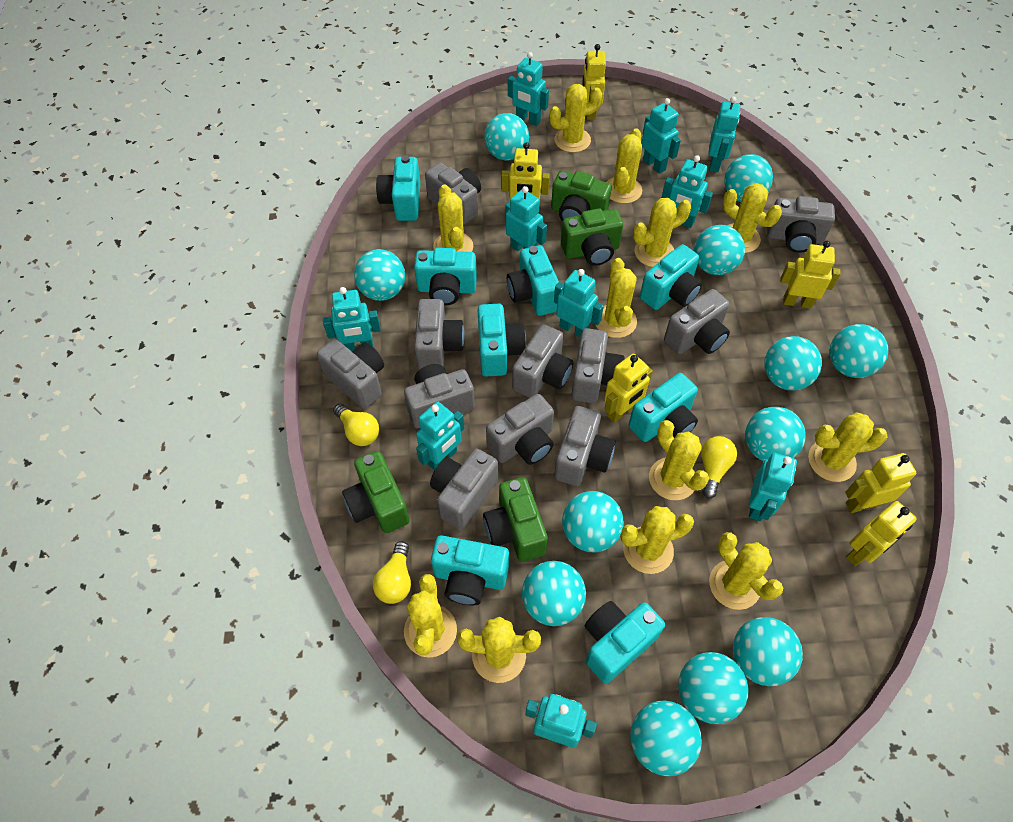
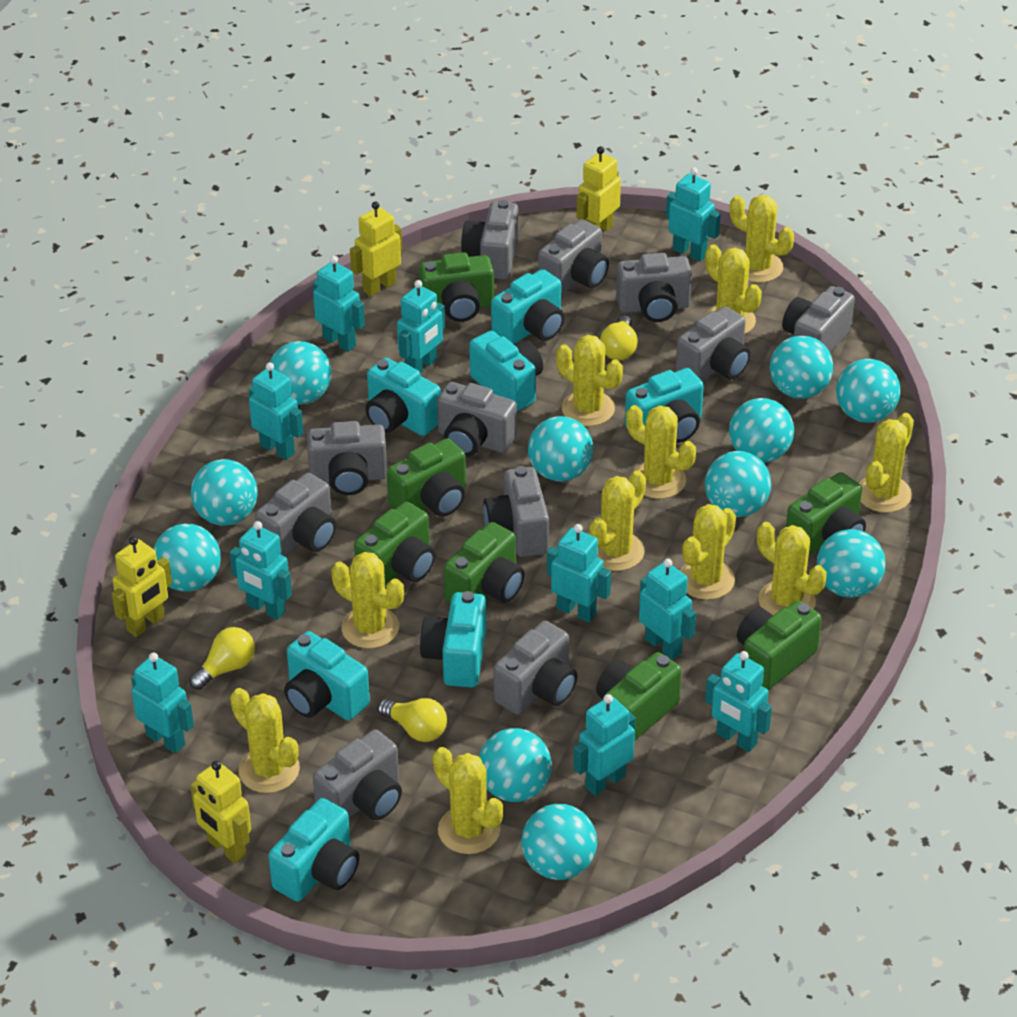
green camera: 4 -> 7
turquoise ball: 12 -> 11
turquoise camera: 8 -> 7
yellow cactus: 12 -> 11
yellow robot: 6 -> 4

